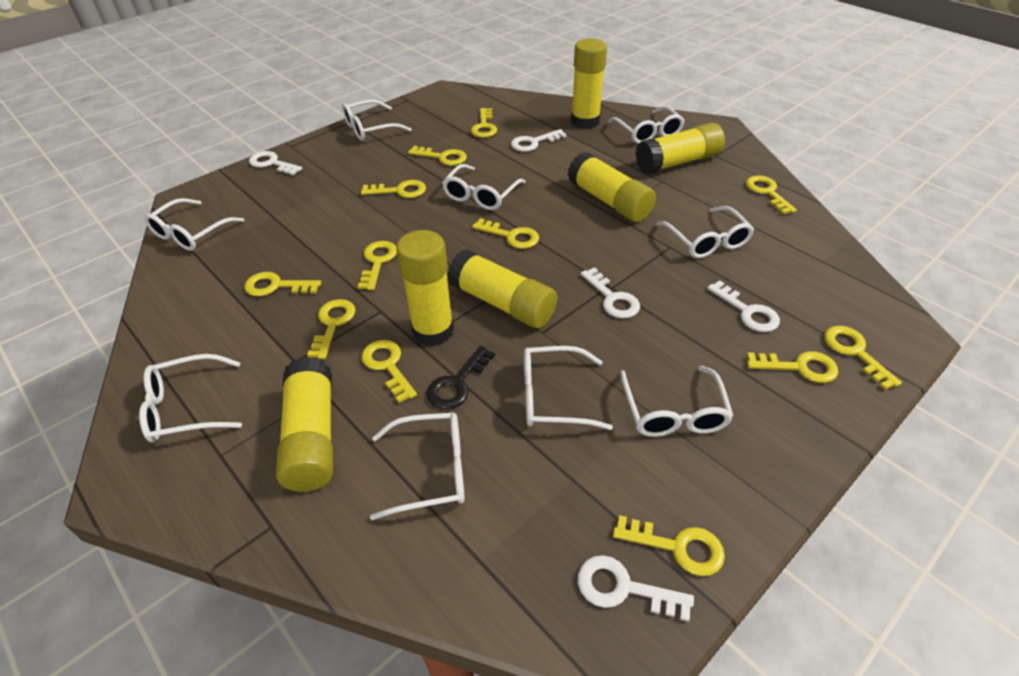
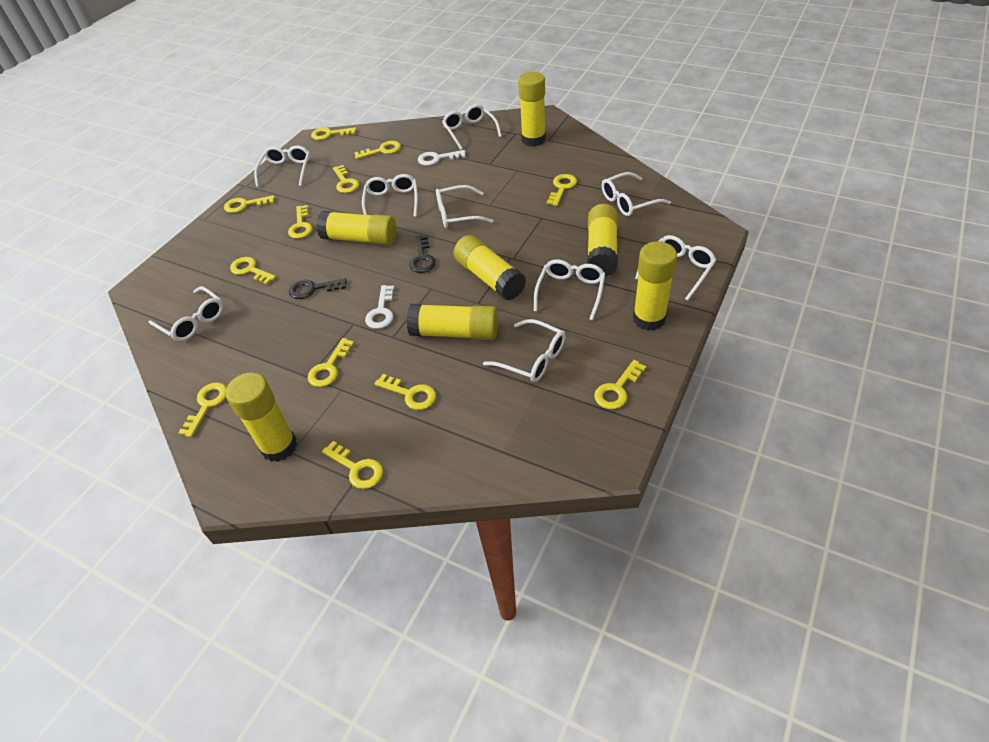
black key: 1 -> 2
white key: 5 -> 2
yellow glue stick: 6 -> 7

